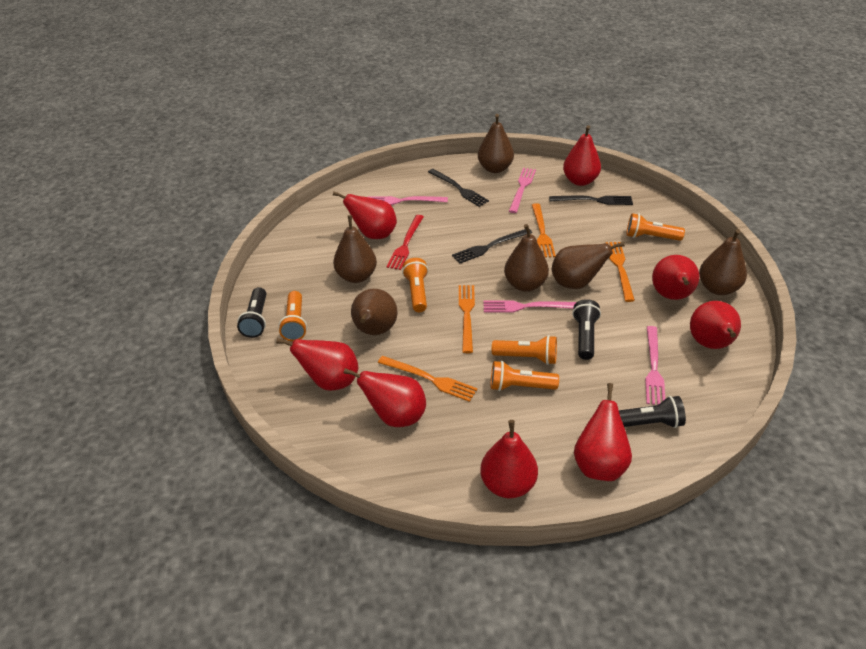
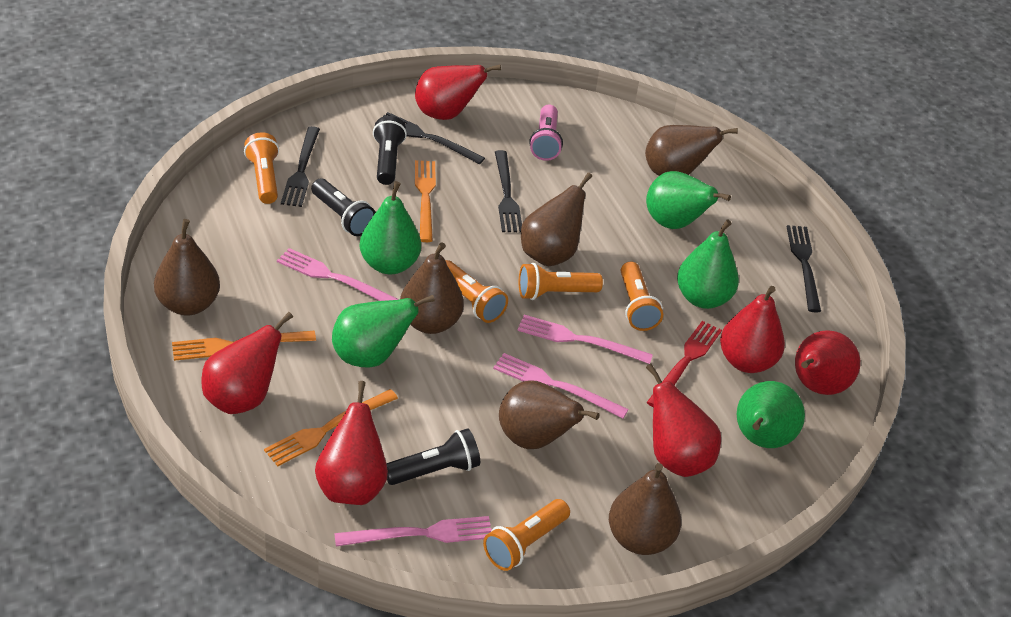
black fork: 3 -> 4
green pear: 0 -> 5
orange fork: 4 -> 3
pink flashlight: 0 -> 1
red pear: 8 -> 6

